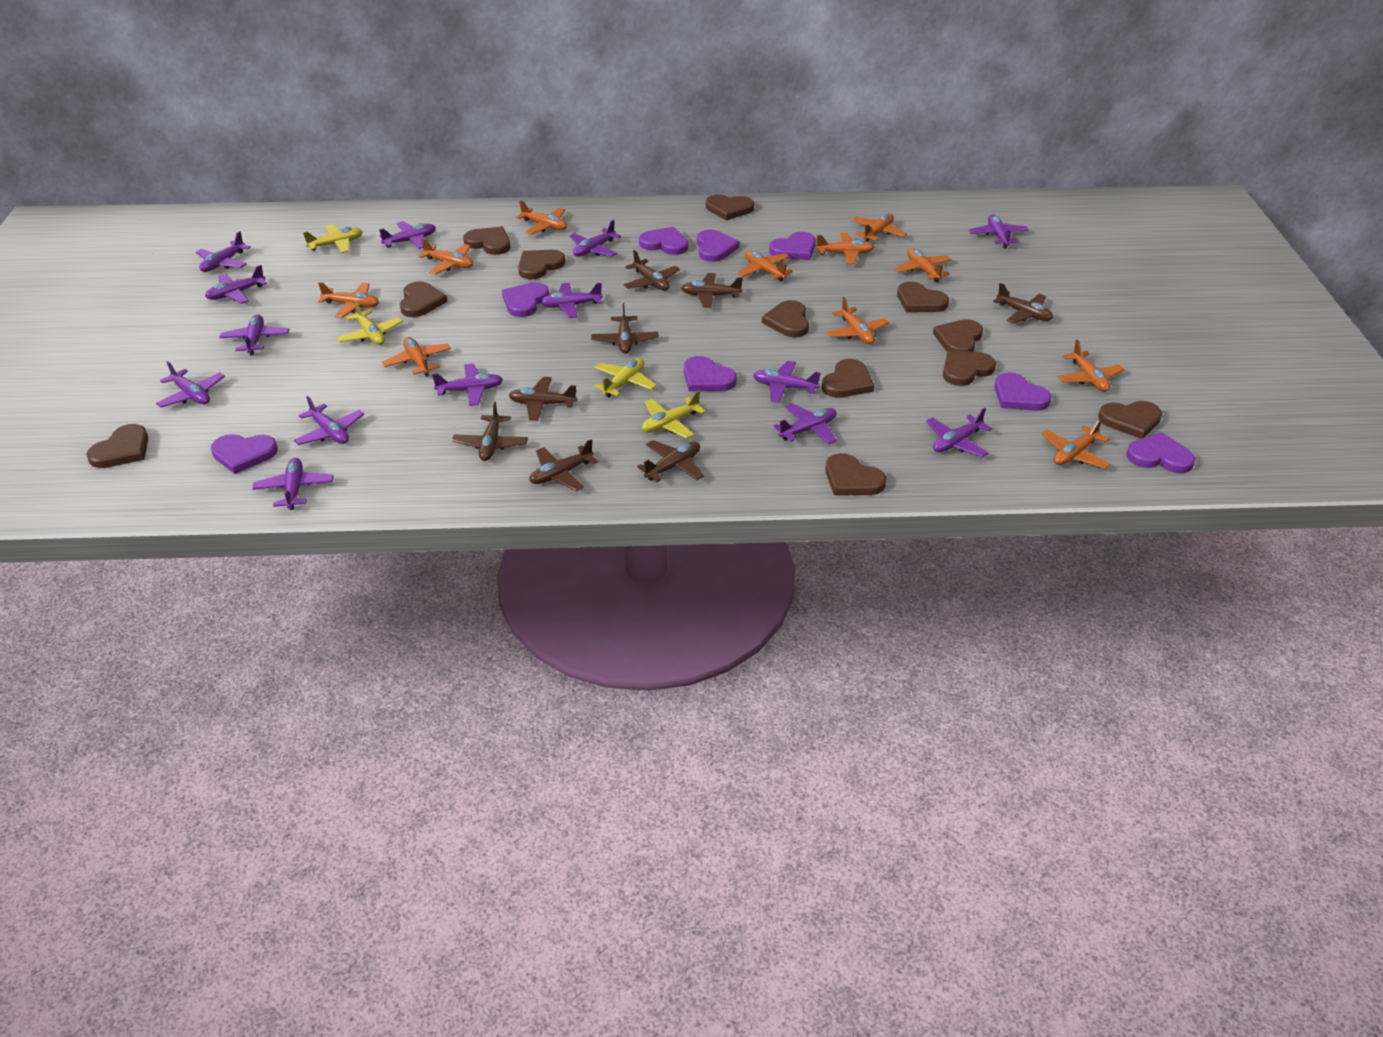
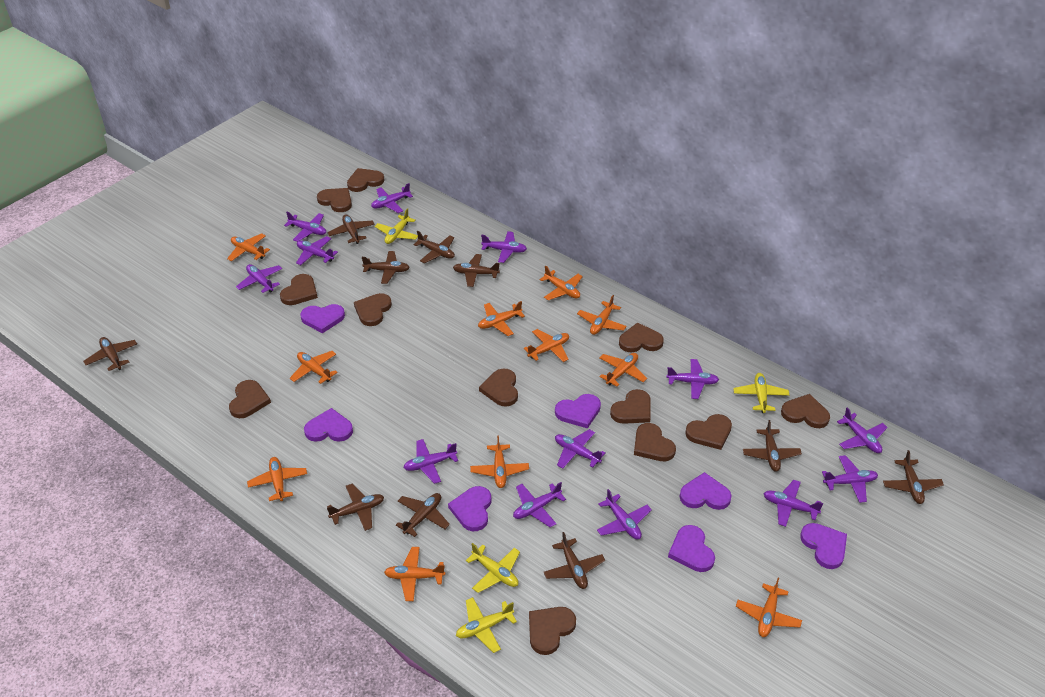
brown plane: 8 -> 10
purple heart: 8 -> 7
purple plane: 14 -> 13

